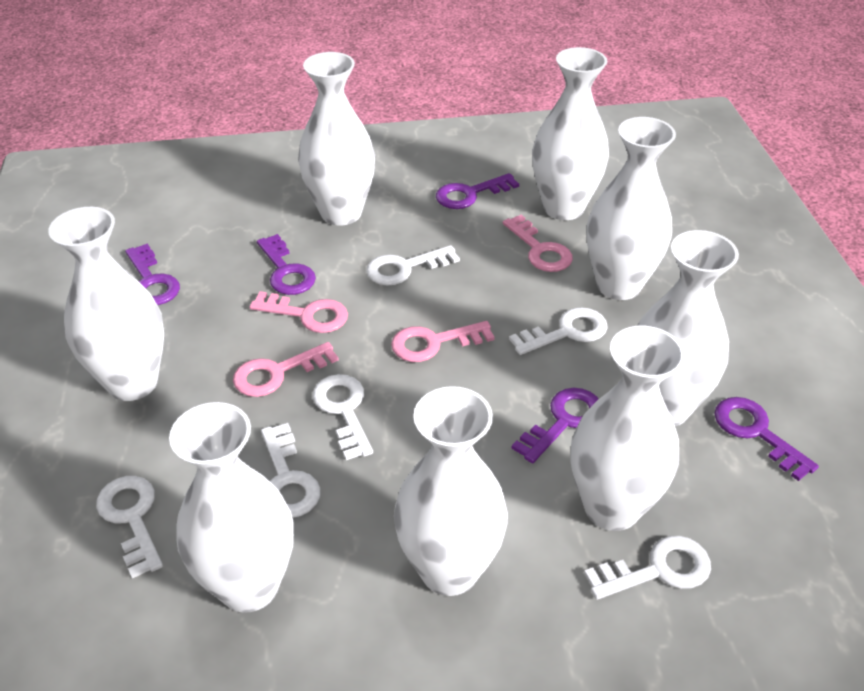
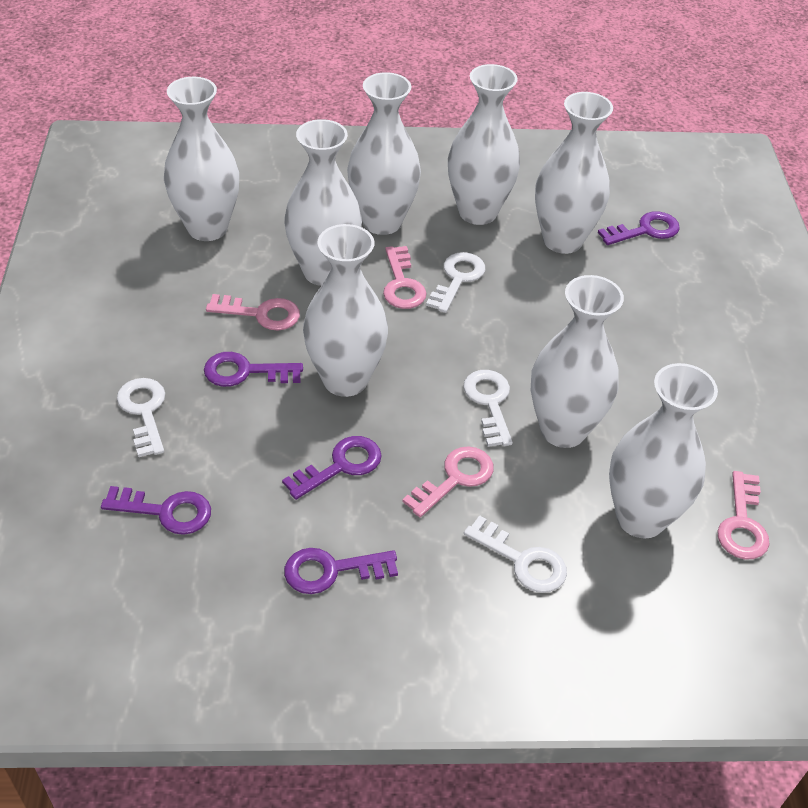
white key: 6 -> 4

